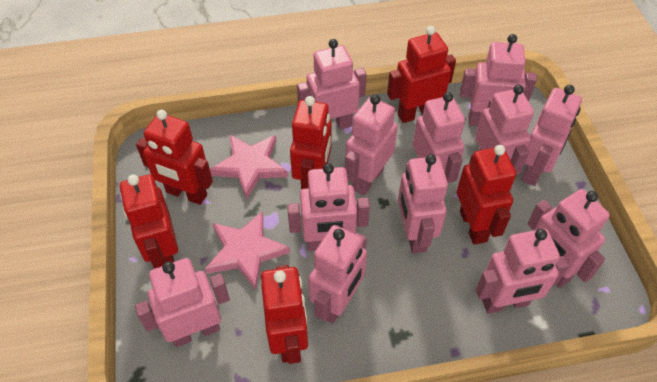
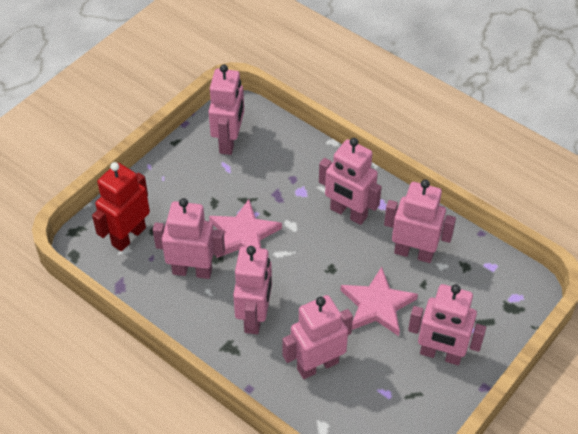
pink robot: 12 -> 7
red robot: 6 -> 1

